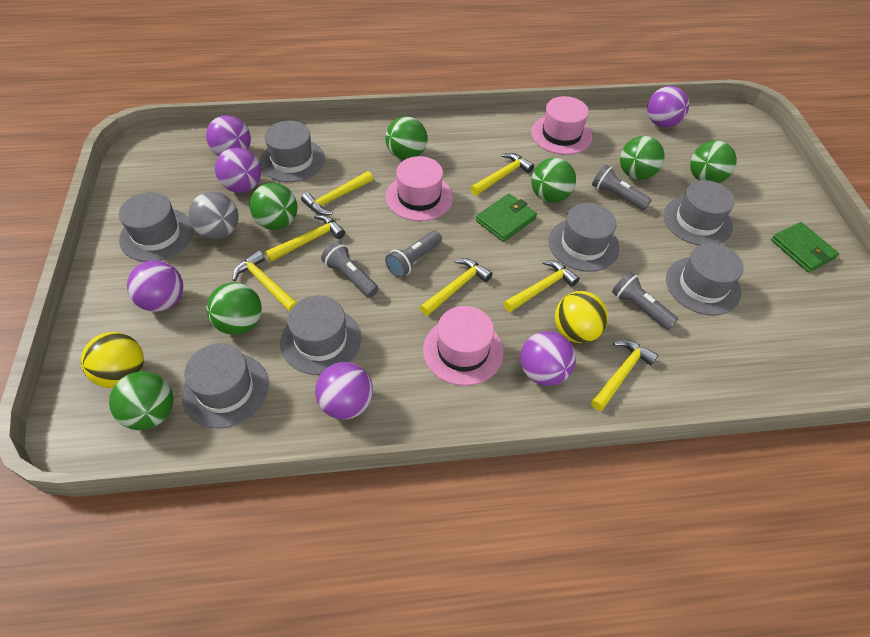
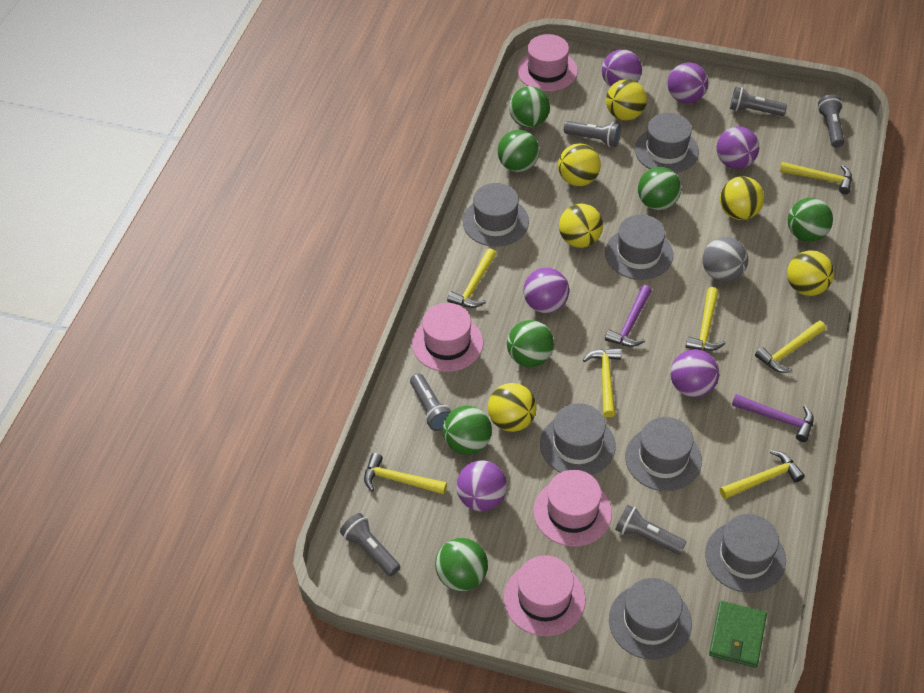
green wallet: 2 -> 1
grey flashlight: 4 -> 6
pink hat: 3 -> 4
purple hammer: 0 -> 2
yellow ball: 2 -> 6

